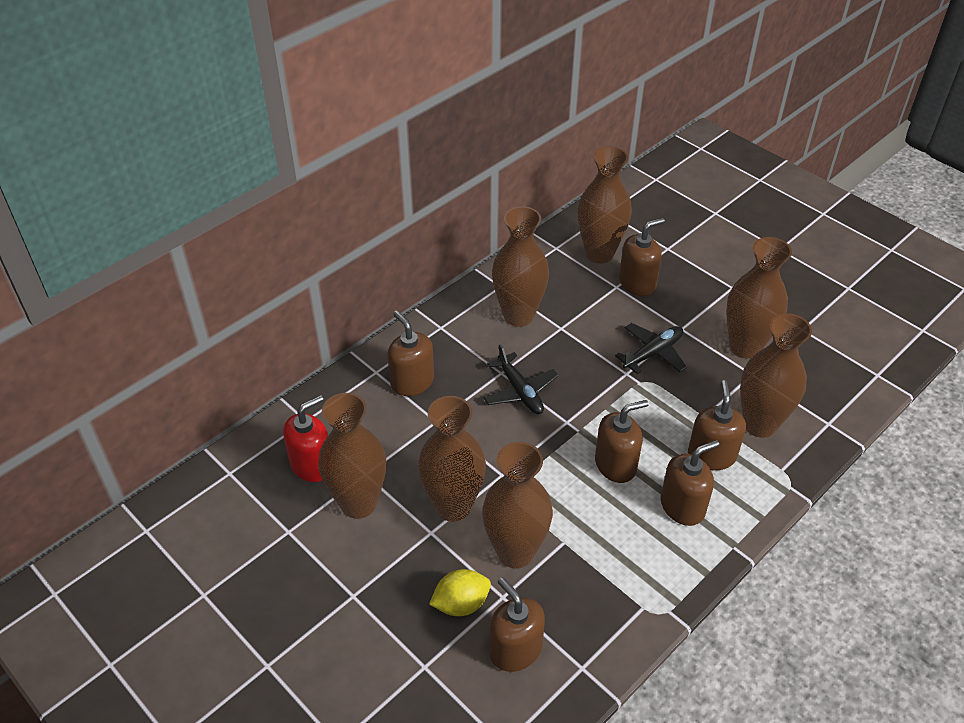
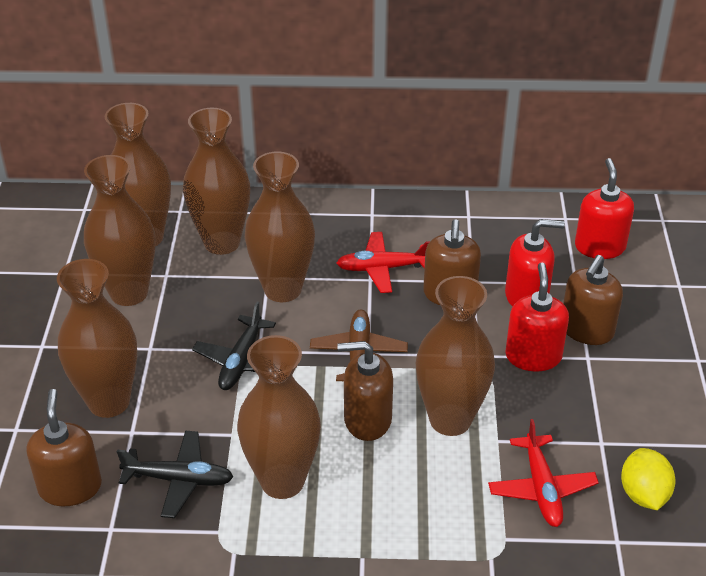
brown plane: 0 -> 1
brown soap dispenser: 6 -> 4
red plane: 0 -> 2
red soap dispenser: 1 -> 3

